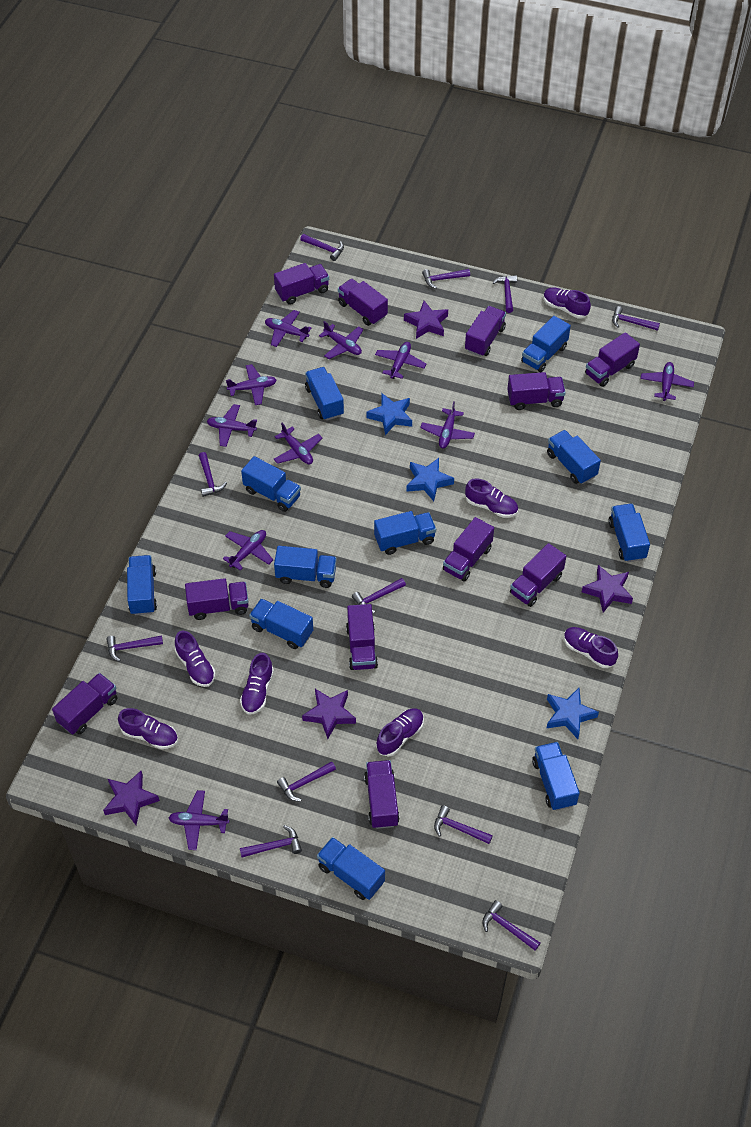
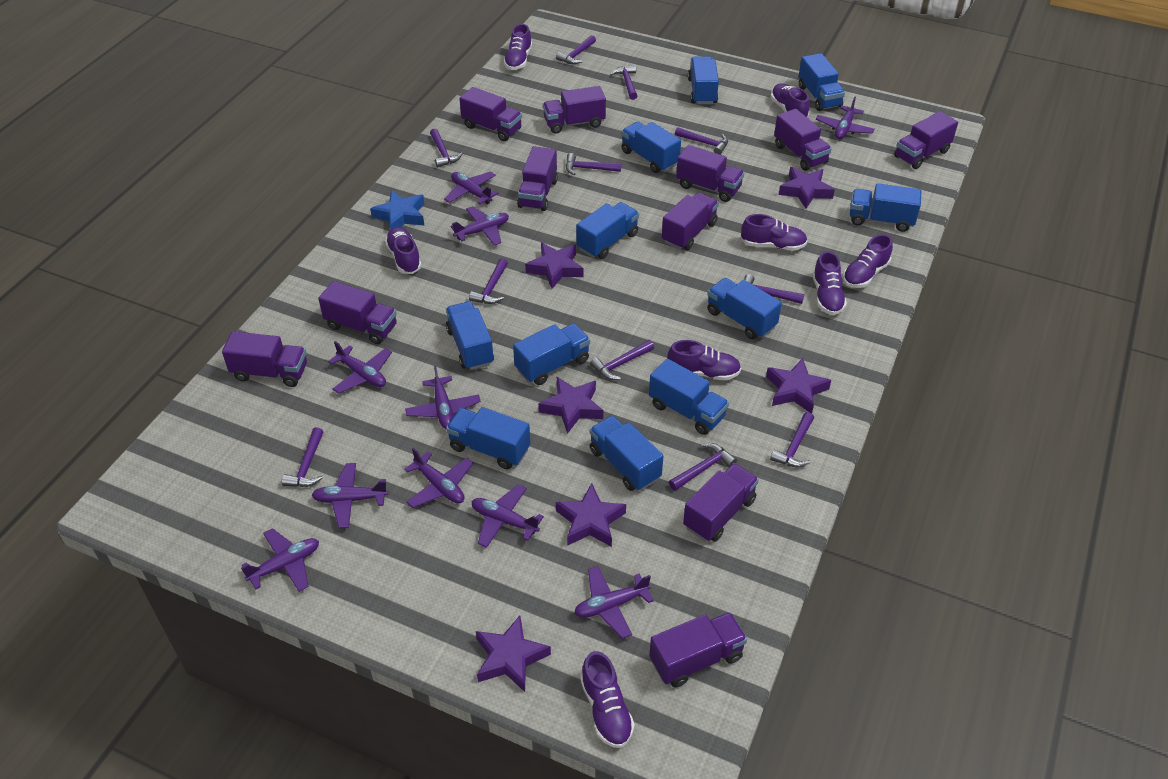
blue star: 3 -> 1
purple shoe: 7 -> 8
purple star: 4 -> 6

